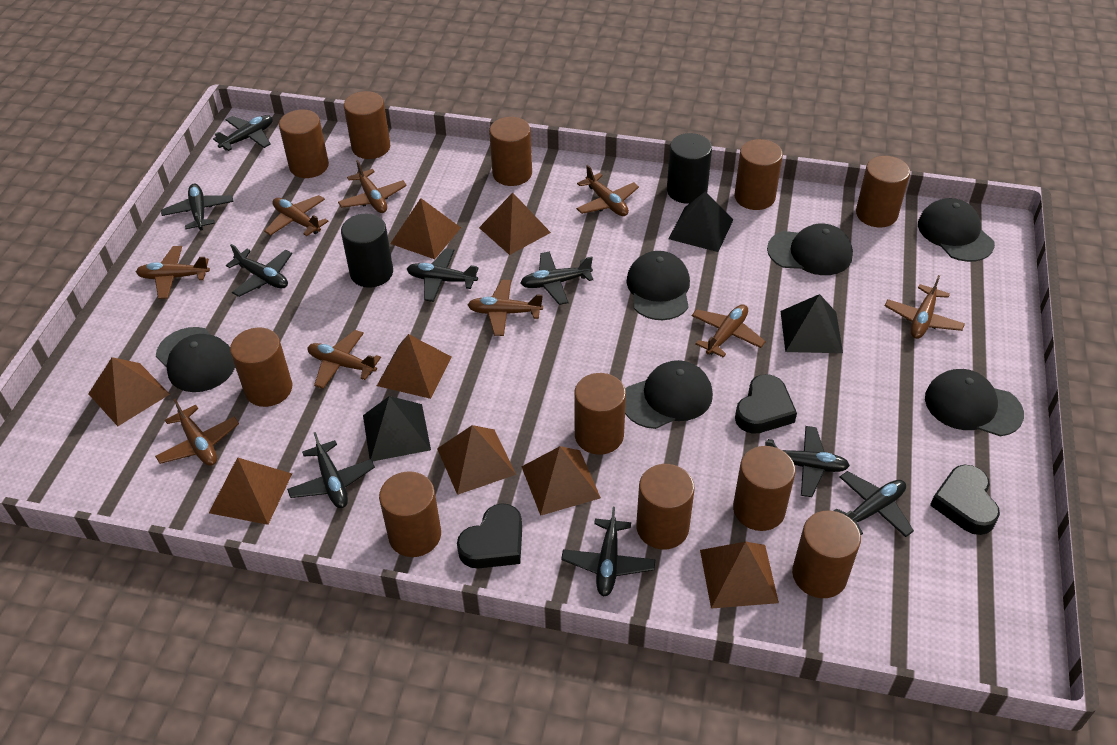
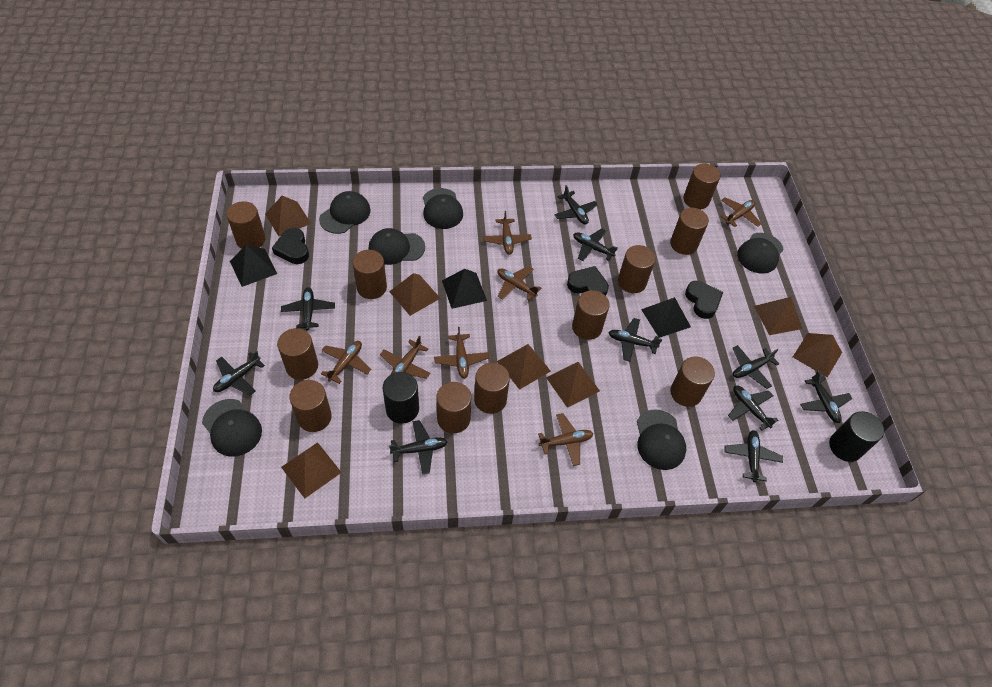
black plane: 9 -> 10
brown plane: 9 -> 7
brown pyramid: 8 -> 7

